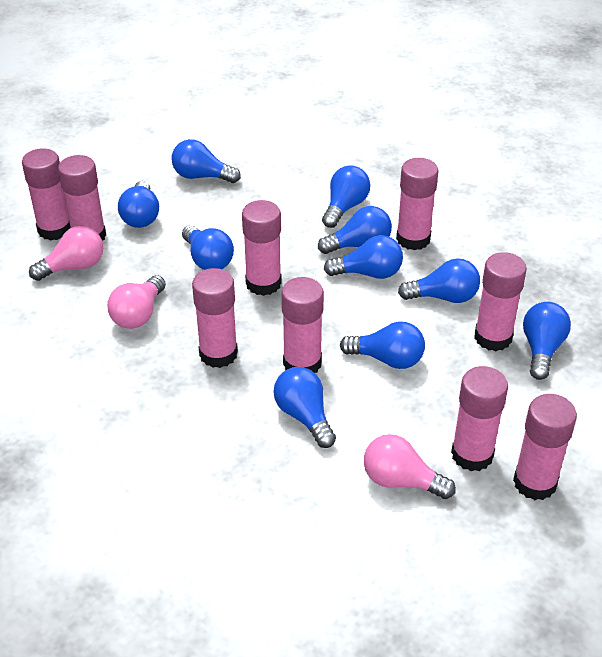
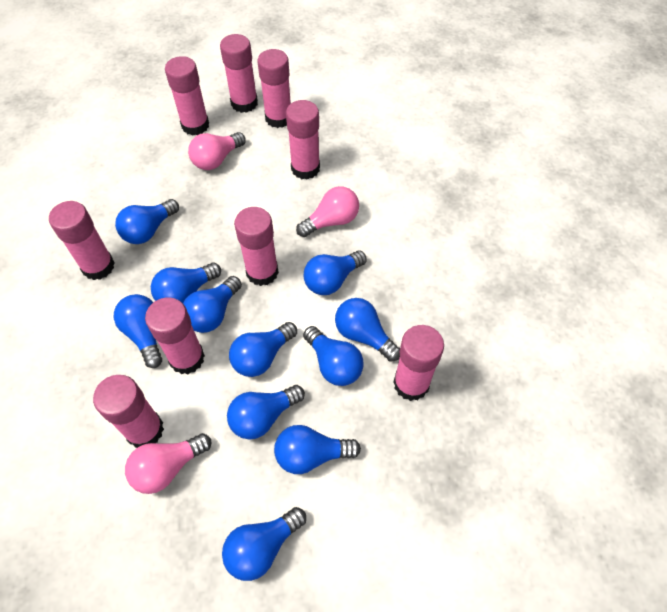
blue light bulb: 10 -> 11

